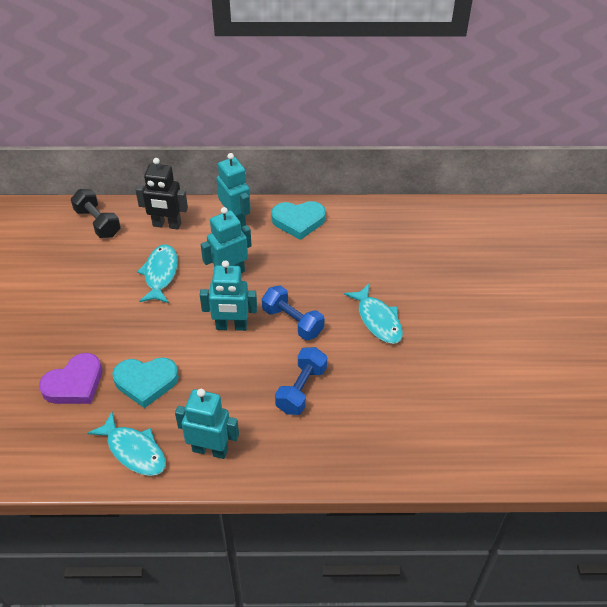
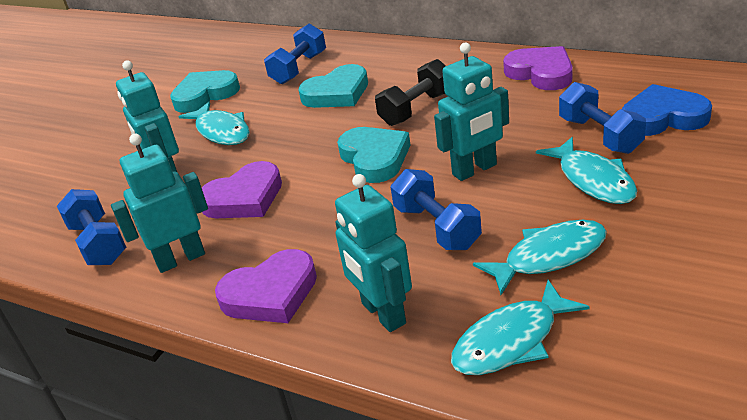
black robot: 1 -> 0
blue dumbbell: 2 -> 4
blue heart: 0 -> 1
purple heart: 1 -> 3
turquoise fish: 3 -> 4
turquoise heart: 2 -> 3

